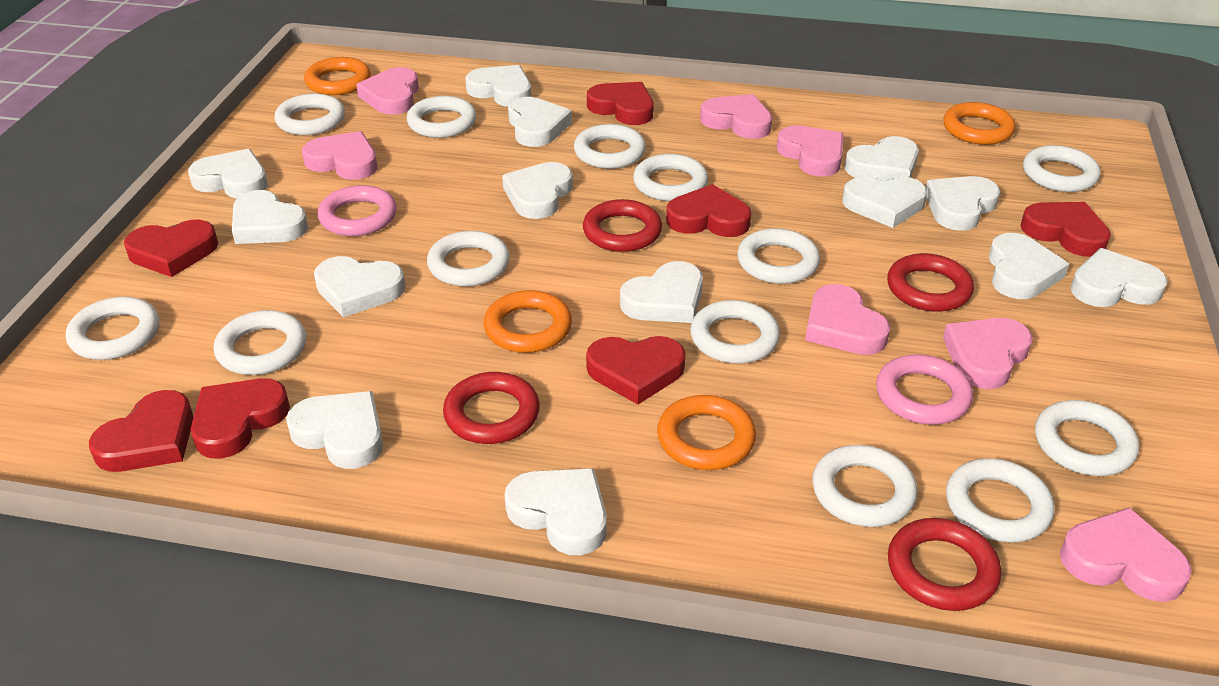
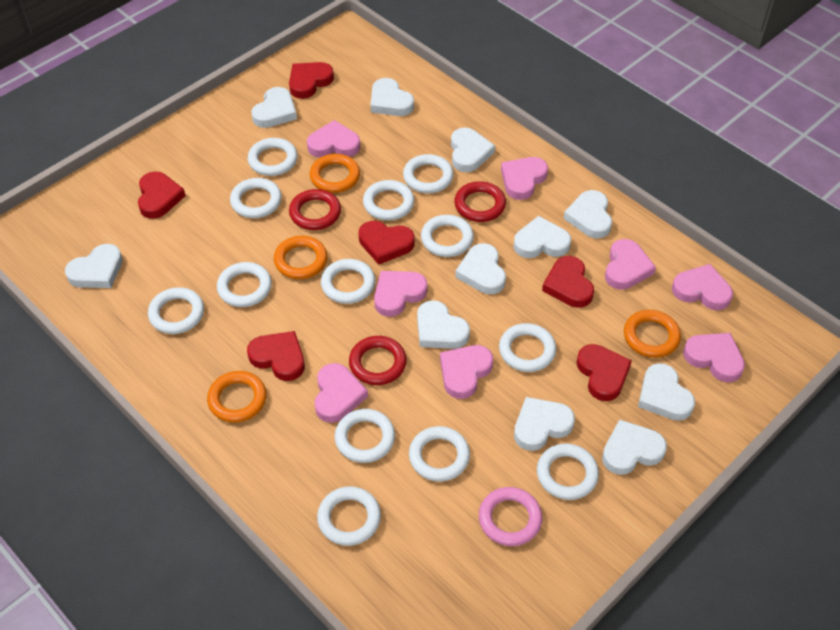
pink heart: 7 -> 8
pink ring: 2 -> 1
red heart: 7 -> 6
red ring: 4 -> 3
white heart: 14 -> 11

